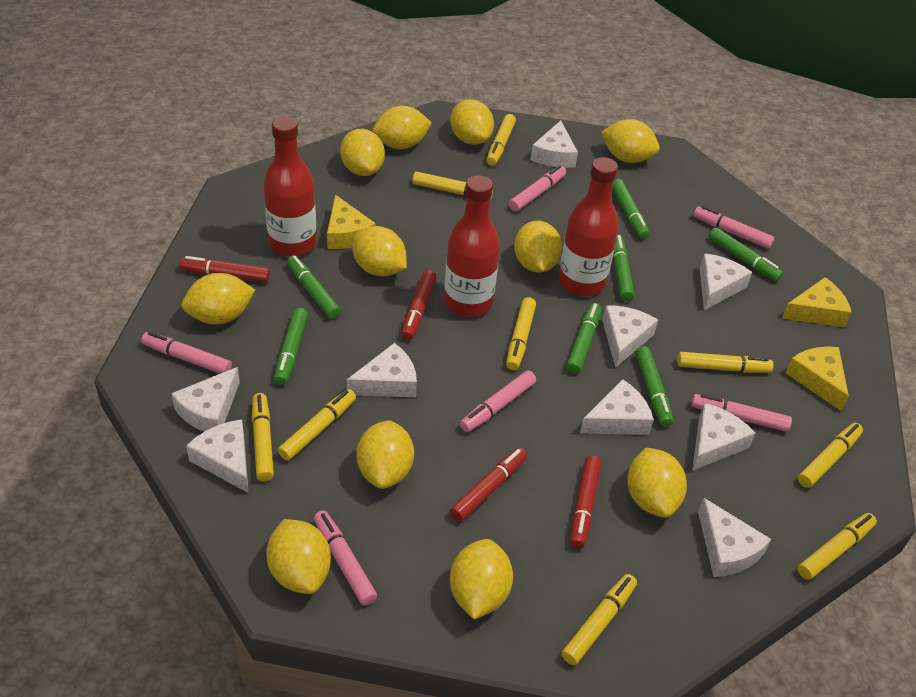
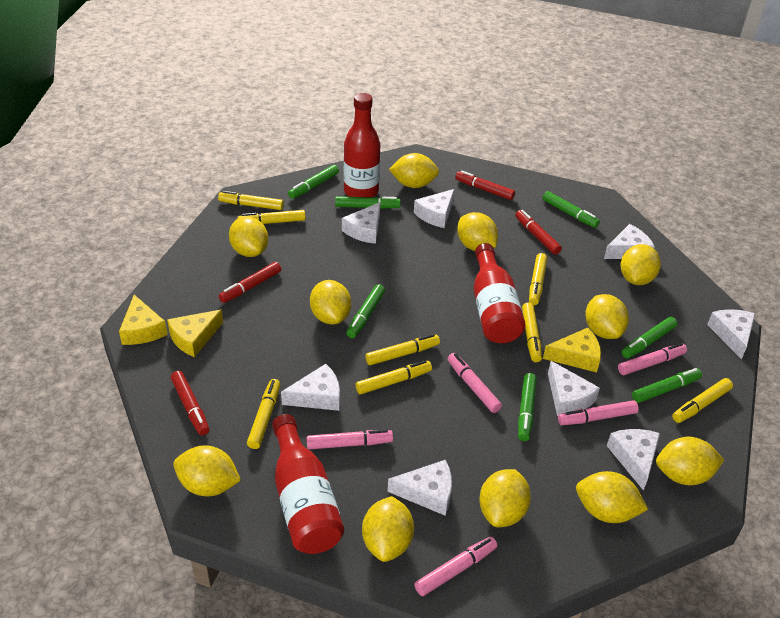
pink marker: 6 -> 5
white cheese: 9 -> 8
yellow marker: 9 -> 8

